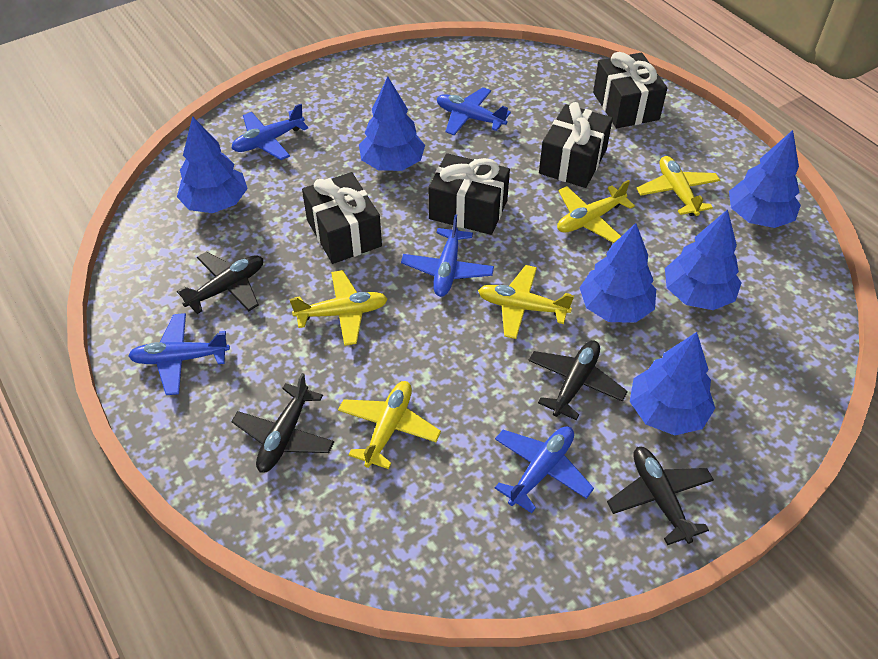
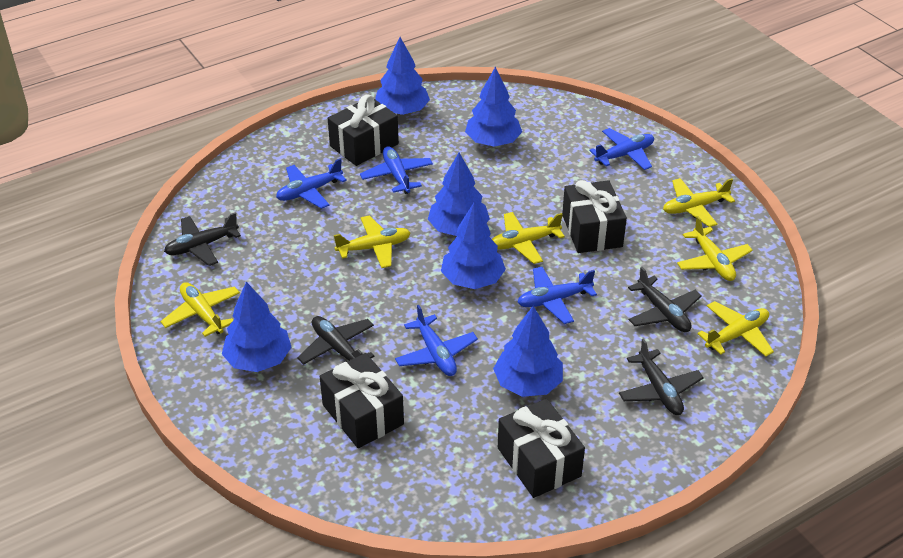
yellow plane: 5 -> 6

